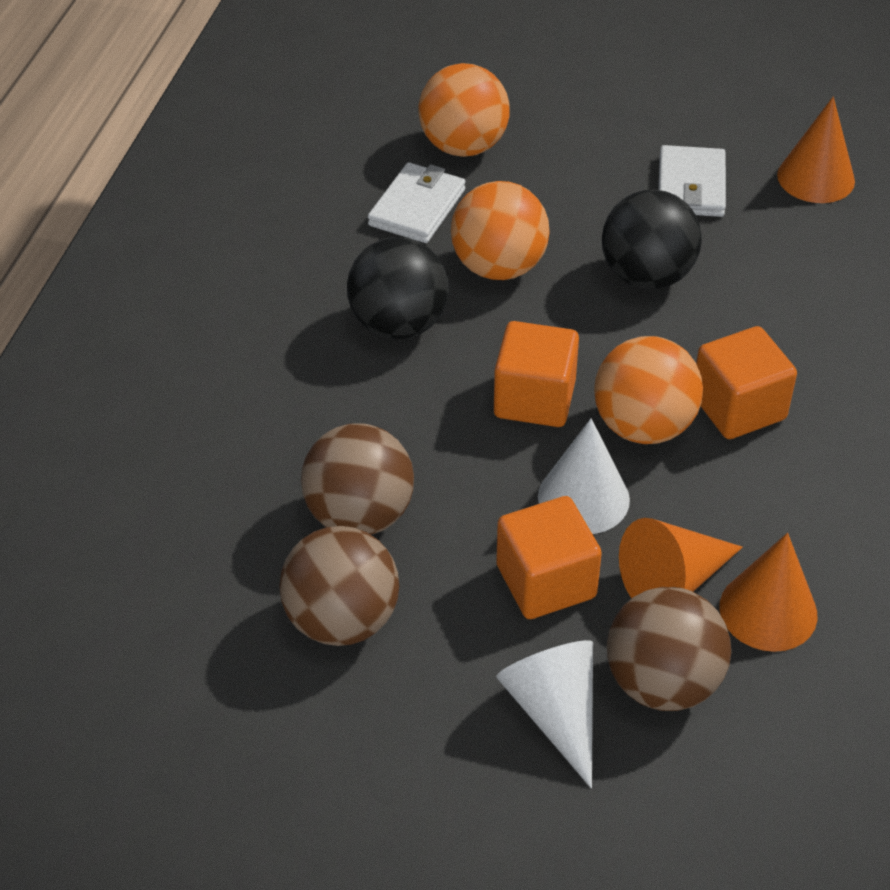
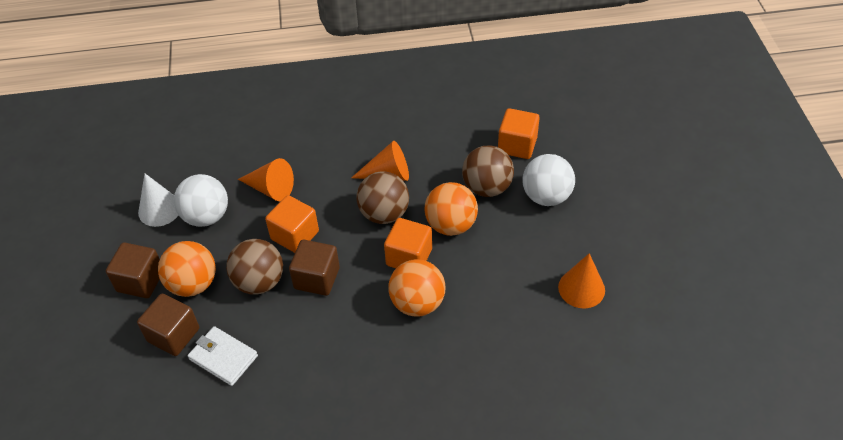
black ball: 2 -> 0
brown cube: 0 -> 3
white ball: 0 -> 2
white cone: 2 -> 1
white wallet: 2 -> 1

